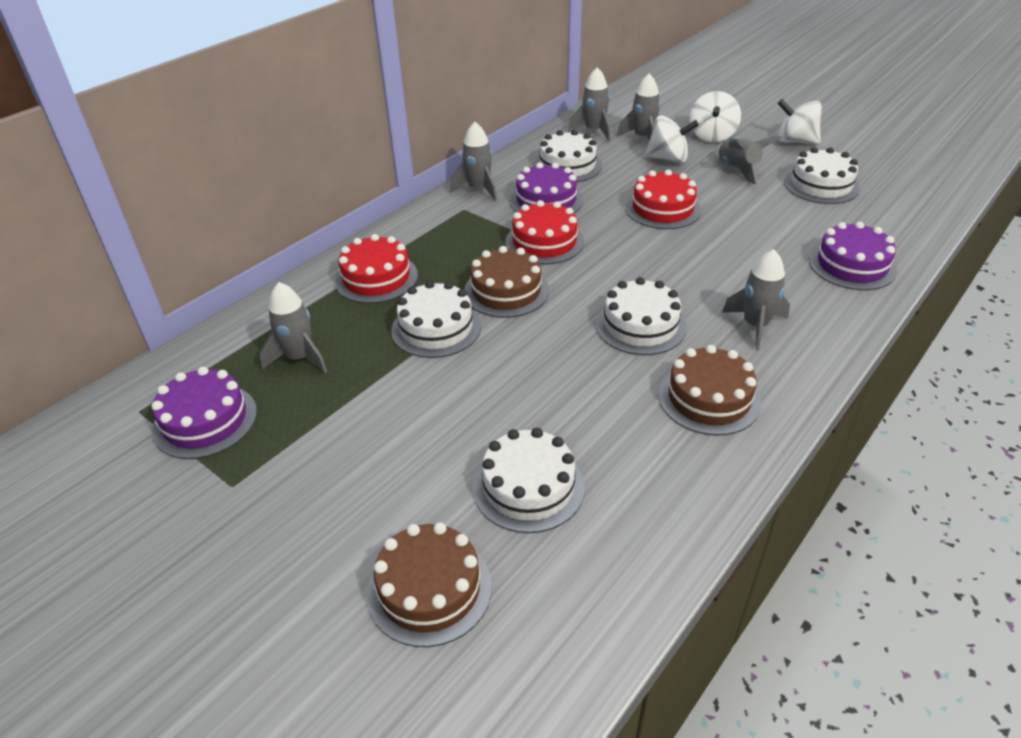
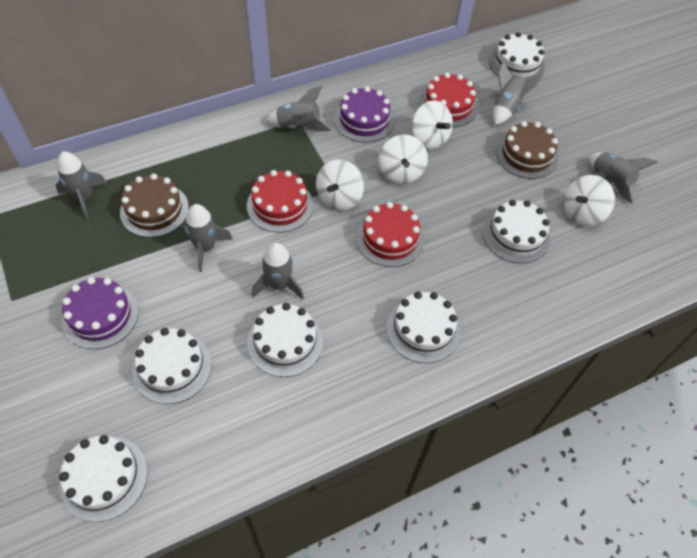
brown cake: 3 -> 2
purple cake: 3 -> 2
white cake: 5 -> 6
white spinning top: 3 -> 4

